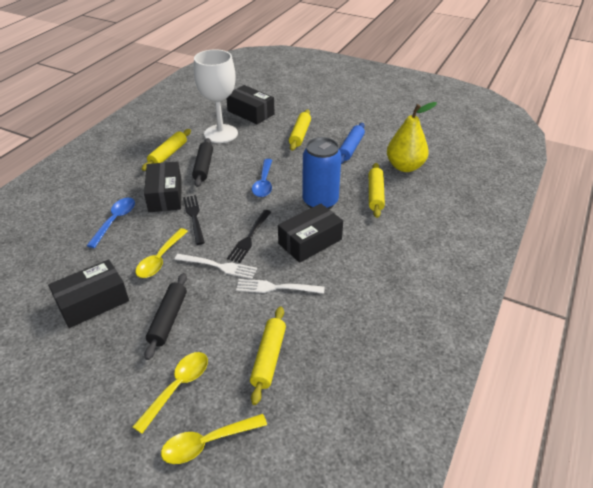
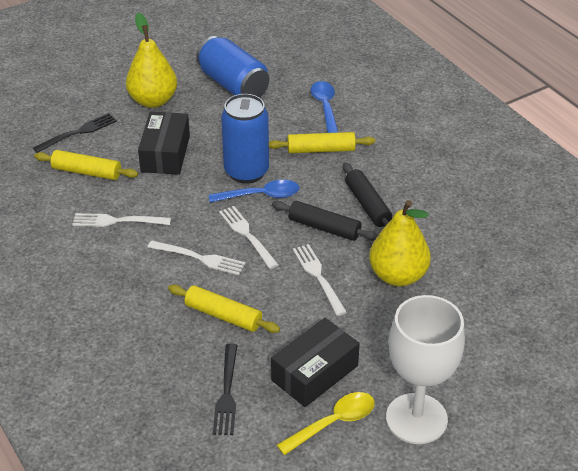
black box: 4 -> 2
blue can: 1 -> 2
blue rolling pin: 1 -> 0
white fork: 2 -> 4
yellow pear: 1 -> 2
yellow rolling pin: 4 -> 3
yellow spoon: 3 -> 1

